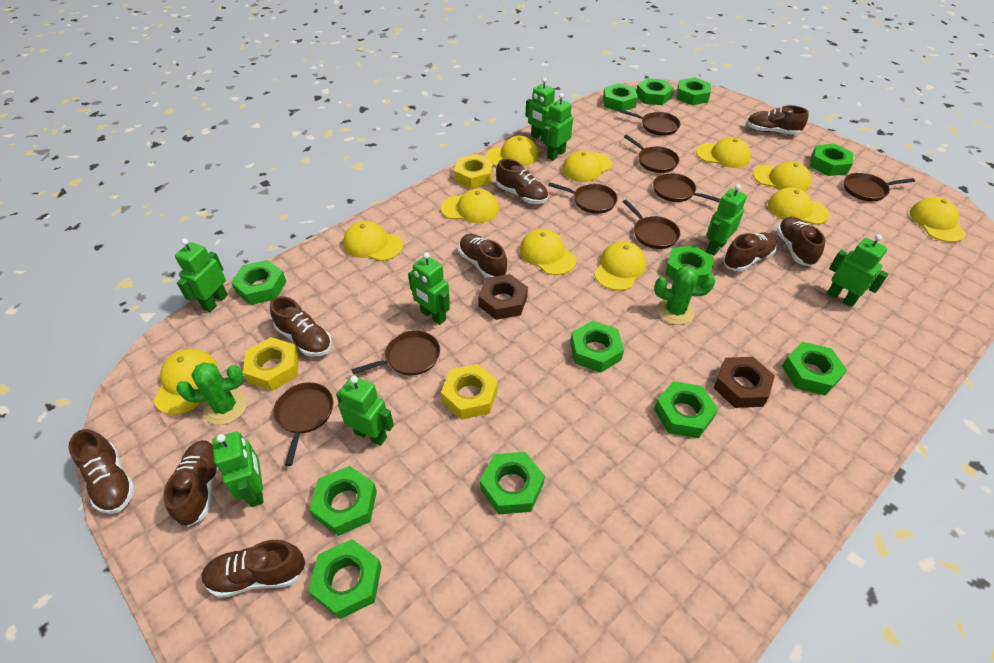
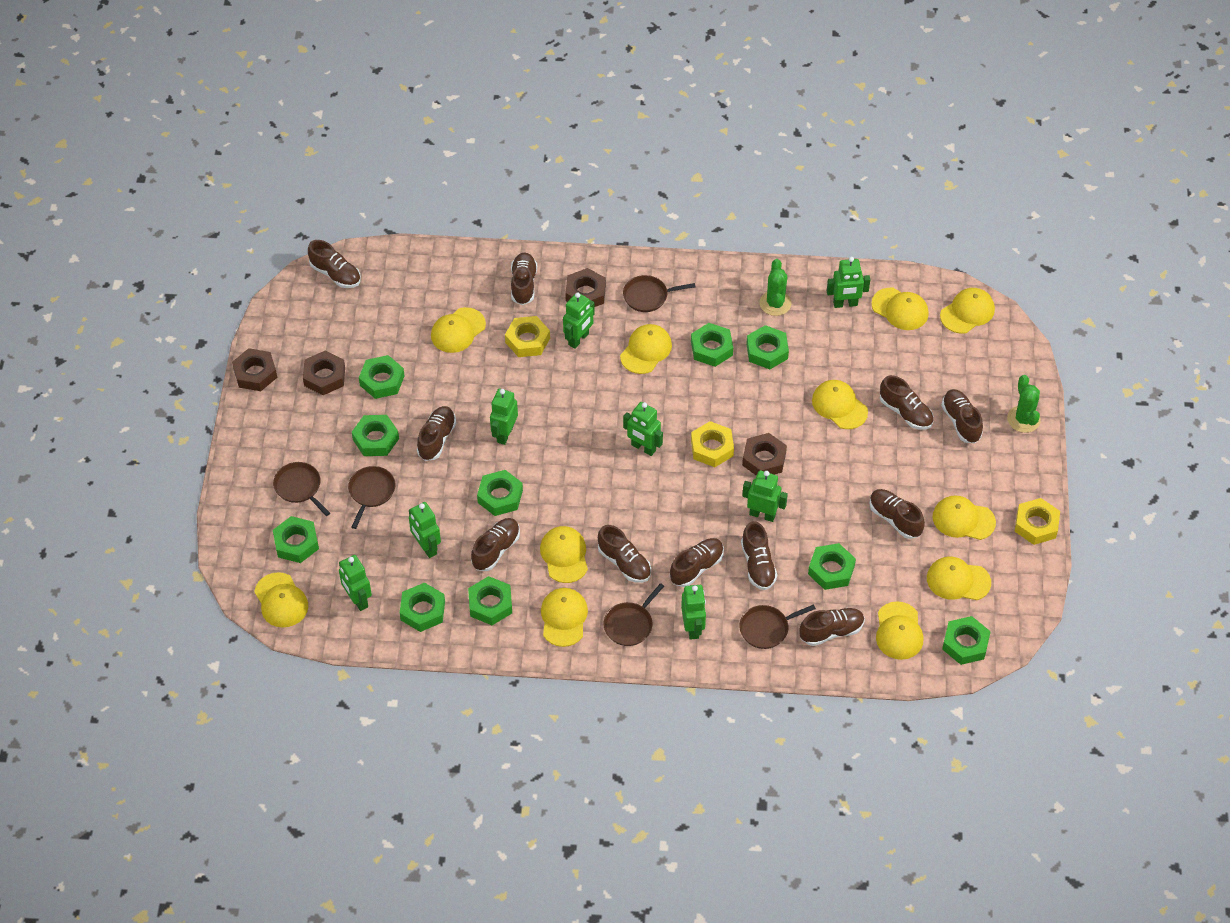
brown nut: 2 -> 4
brown pan: 8 -> 5
brown shoe: 9 -> 11
green nut: 12 -> 10

